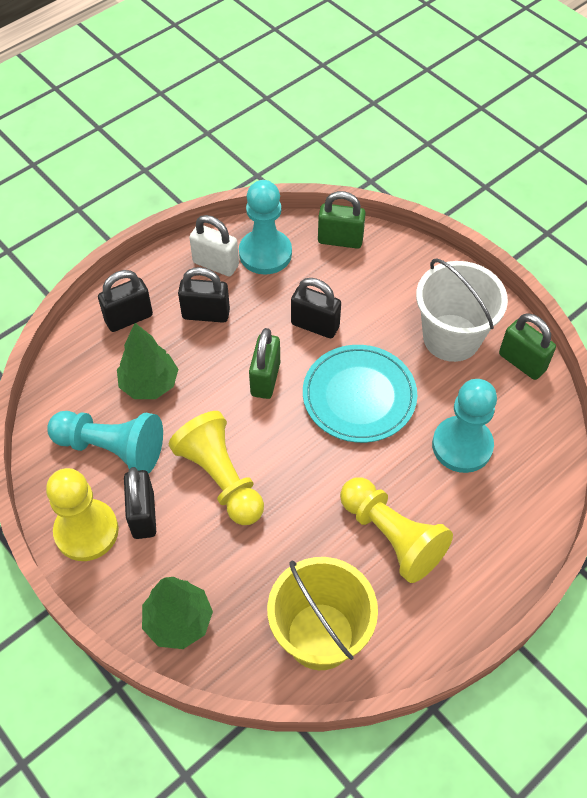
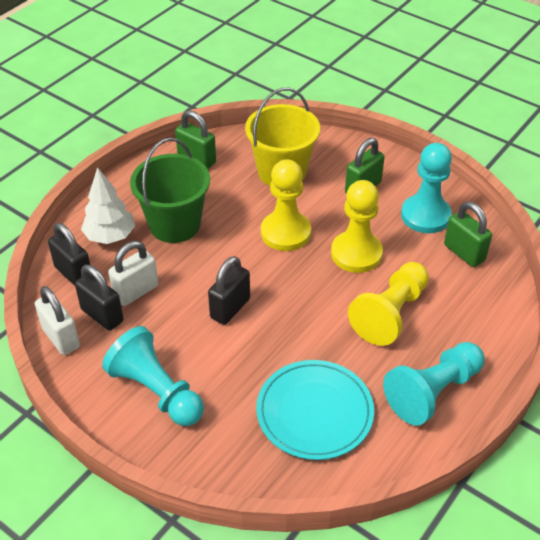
black padlock: 4 -> 3
green bucket: 0 -> 1
green tree: 2 -> 0
white bucket: 1 -> 0
white padlock: 1 -> 2
white tree: 0 -> 1

